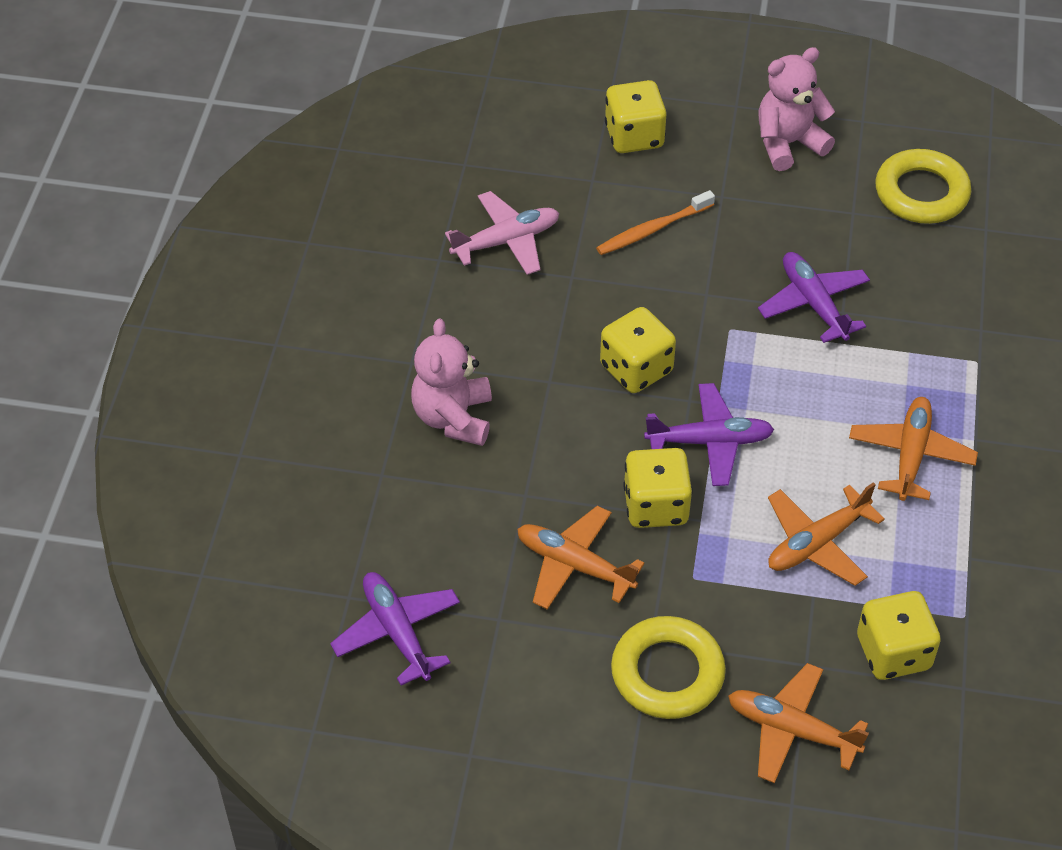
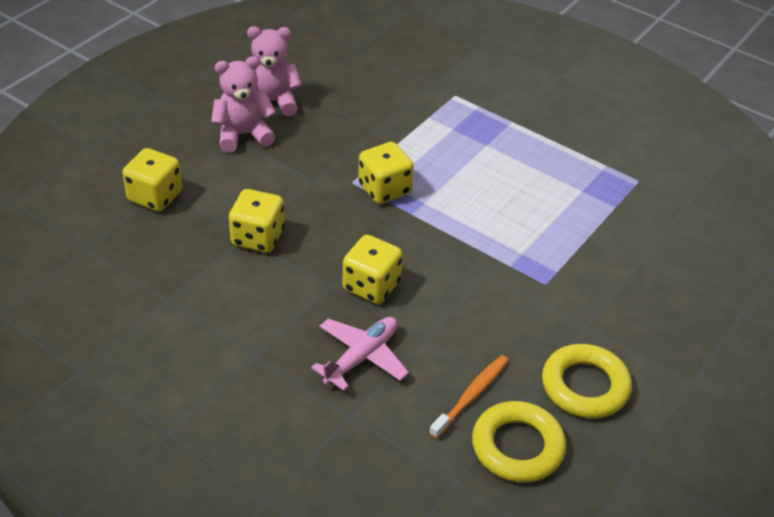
orange plane: 4 -> 0
purple plane: 3 -> 0

